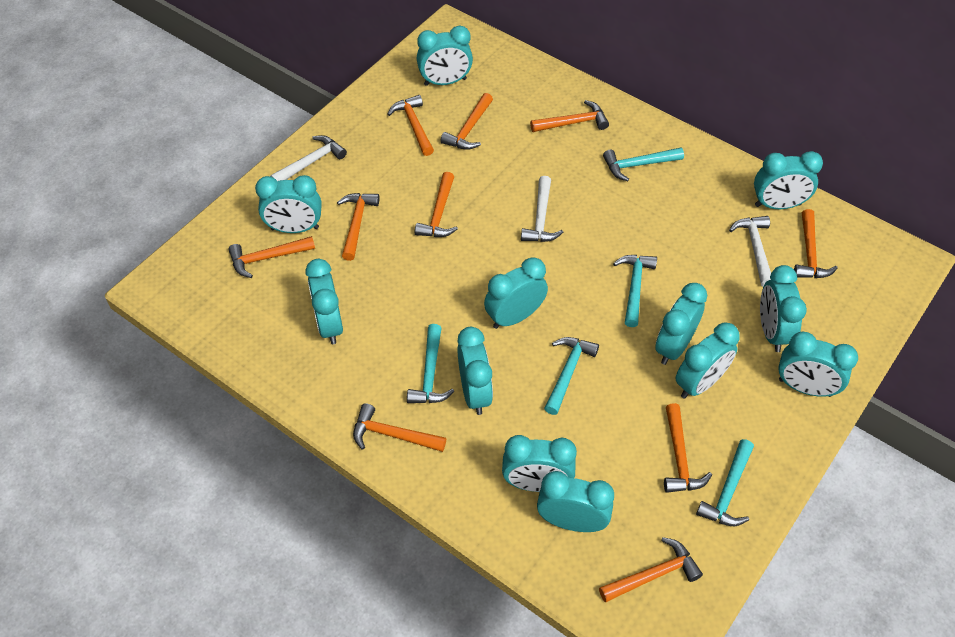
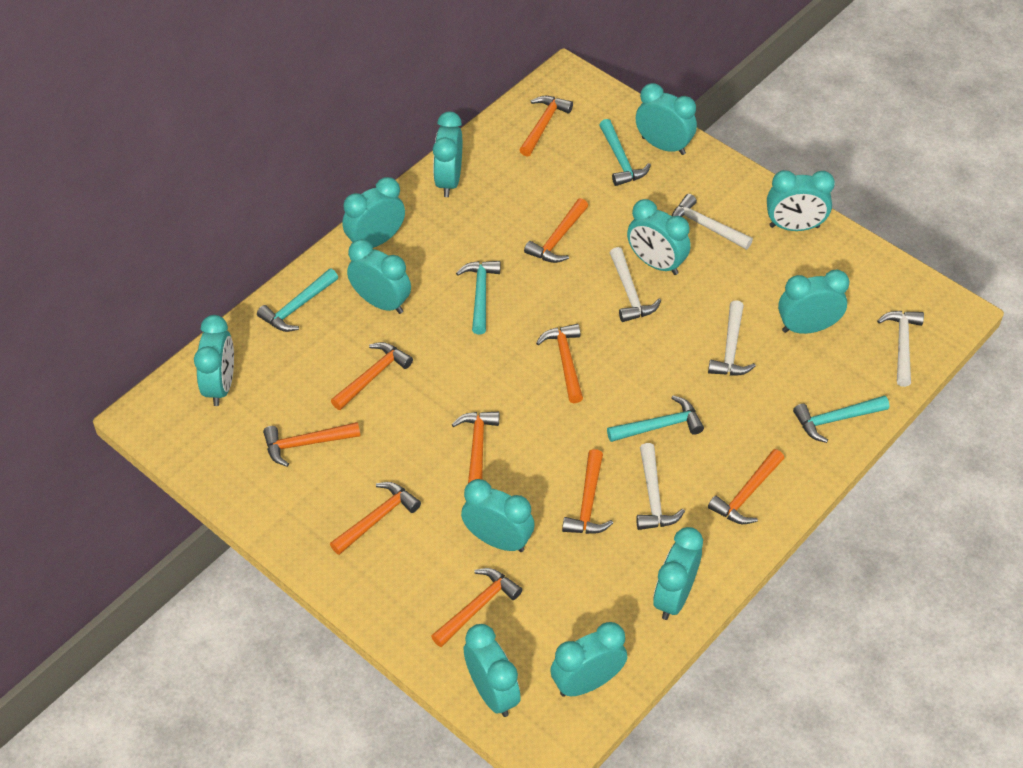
white hammer: 3 -> 5

